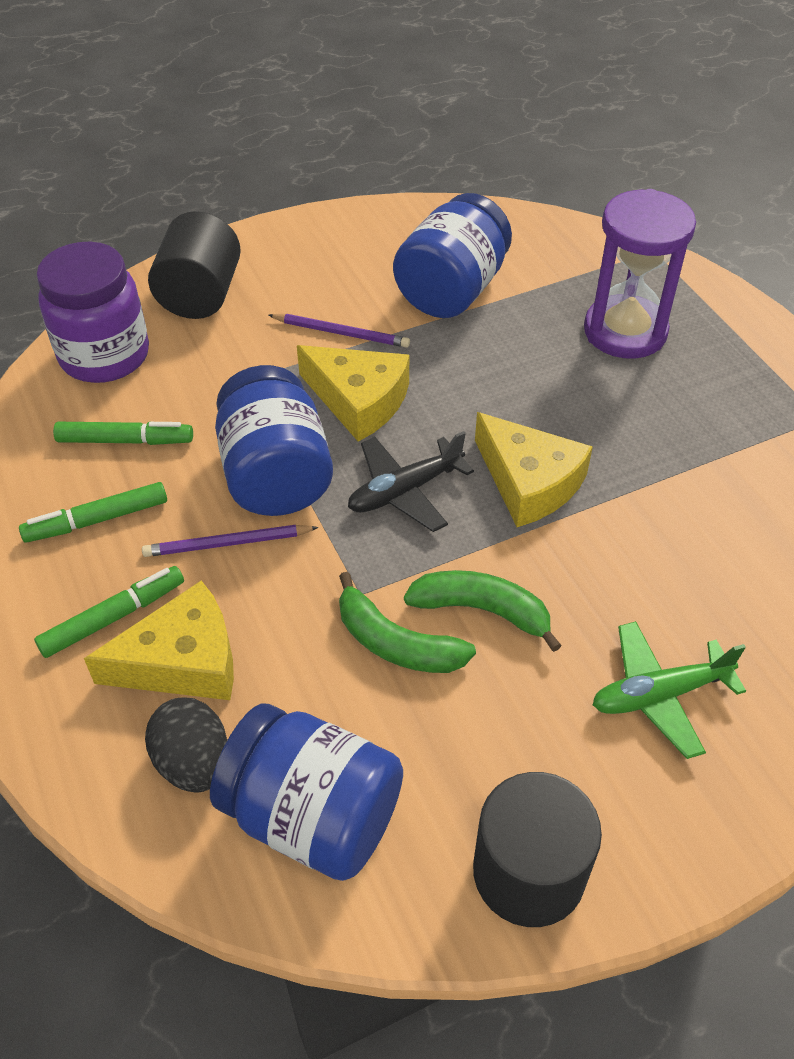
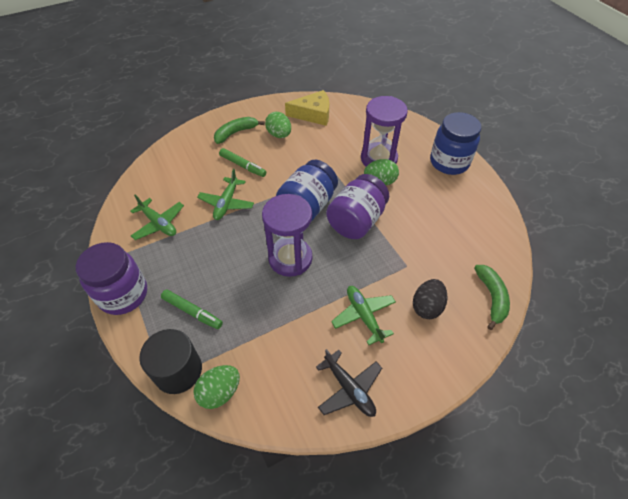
black cylinder: 2 -> 1
blue jar: 3 -> 2
green egg: 0 -> 3
green marker: 3 -> 2
green plane: 1 -> 3
purple hourglass: 1 -> 2
purple jar: 1 -> 2
purple pencil: 2 -> 0
yellow cheese: 3 -> 1

